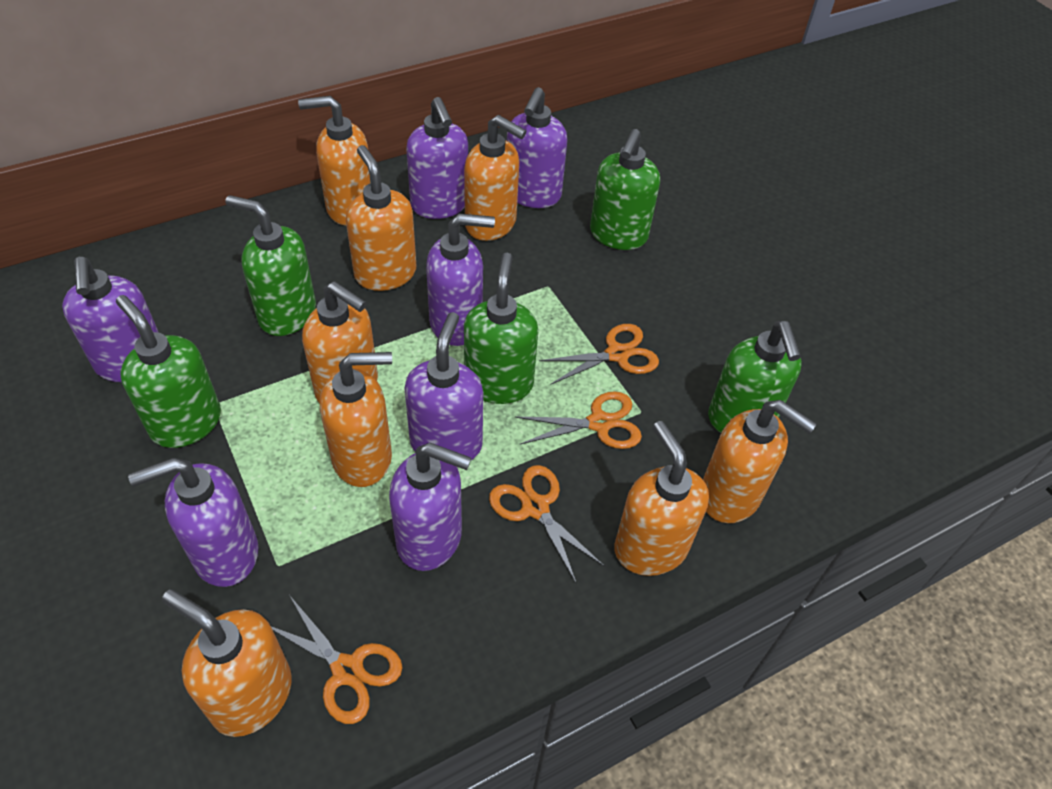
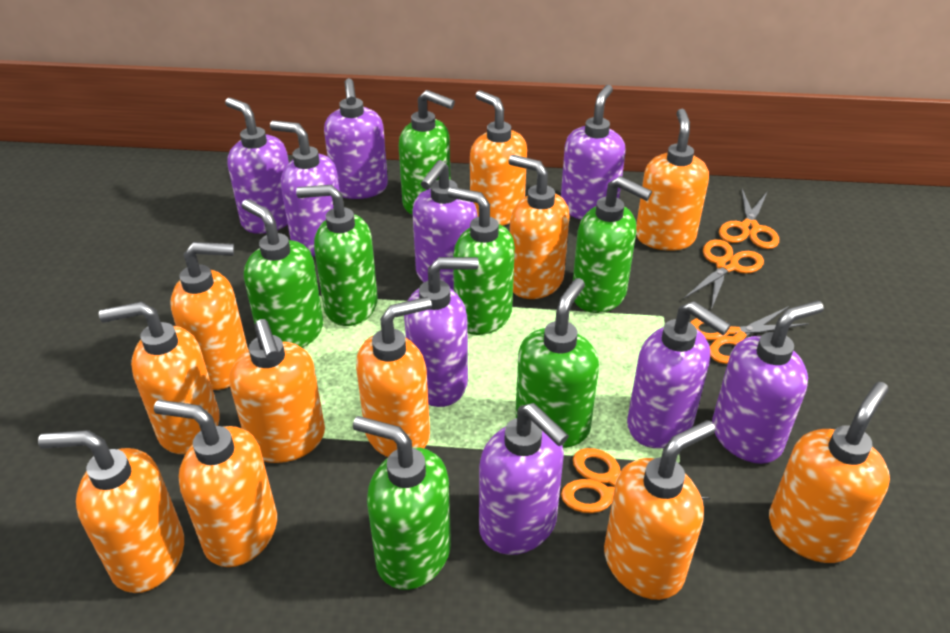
green soap dispenser: 5 -> 7
orange soap dispenser: 8 -> 11
purple soap dispenser: 7 -> 9

